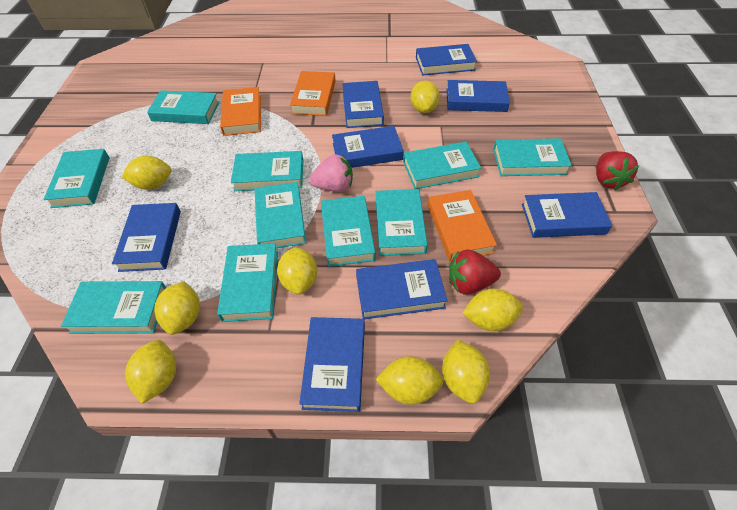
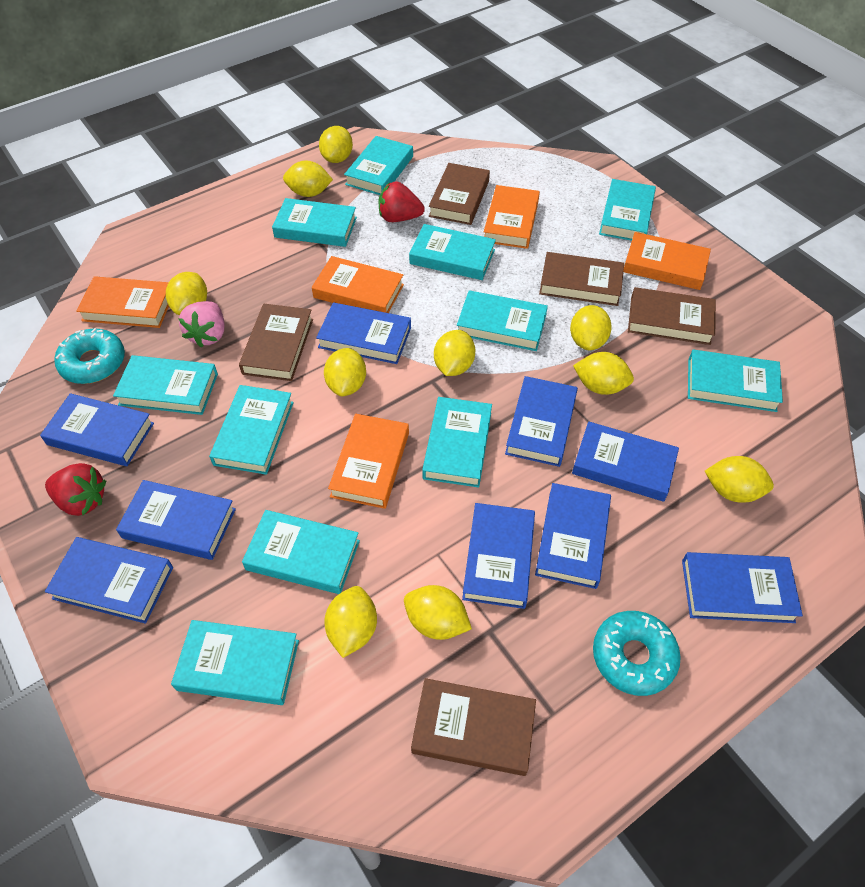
blue book: 8 -> 9
brown book: 0 -> 5
orange book: 3 -> 5
turquoise book: 10 -> 11
turquoise donut: 0 -> 2
yellow lemon: 8 -> 10

